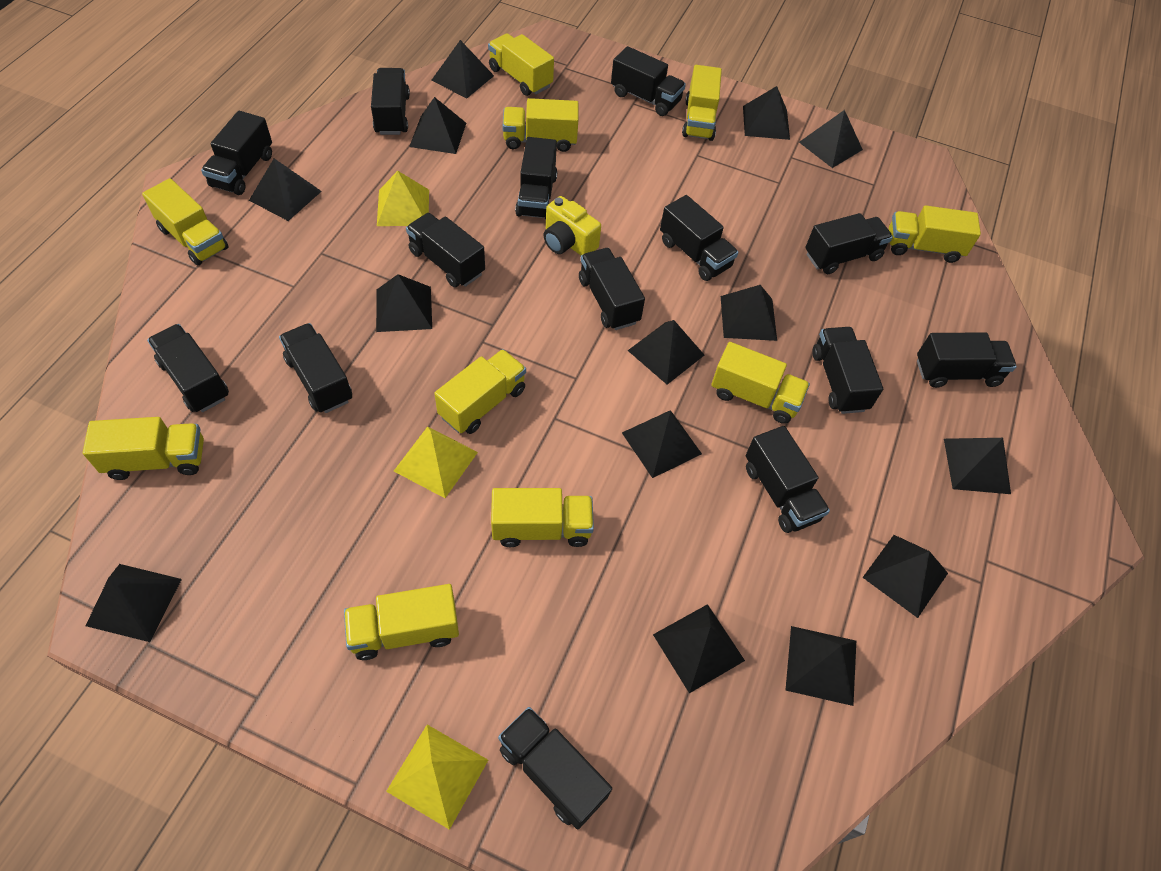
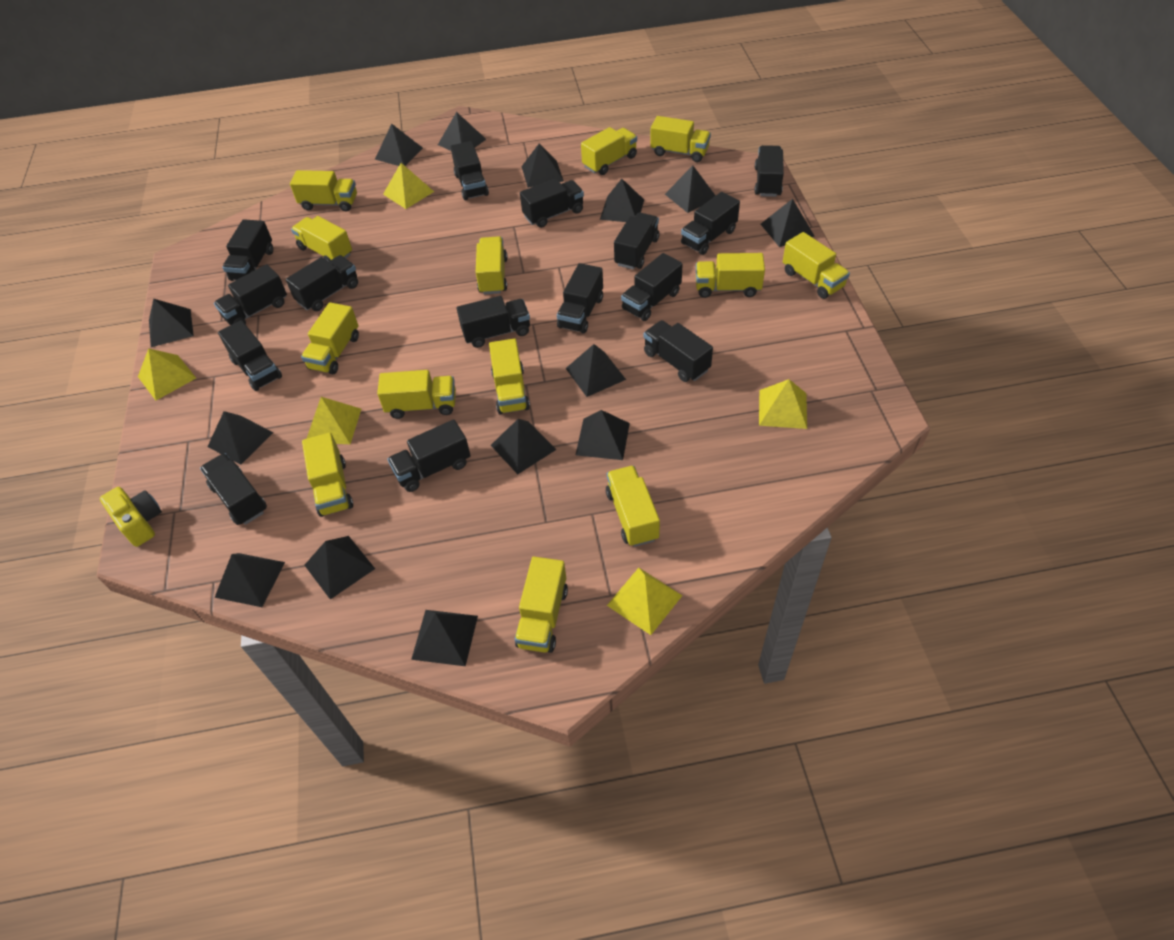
black truck: 14 -> 15
yellow pyramid: 3 -> 5
yellow truck: 10 -> 13

